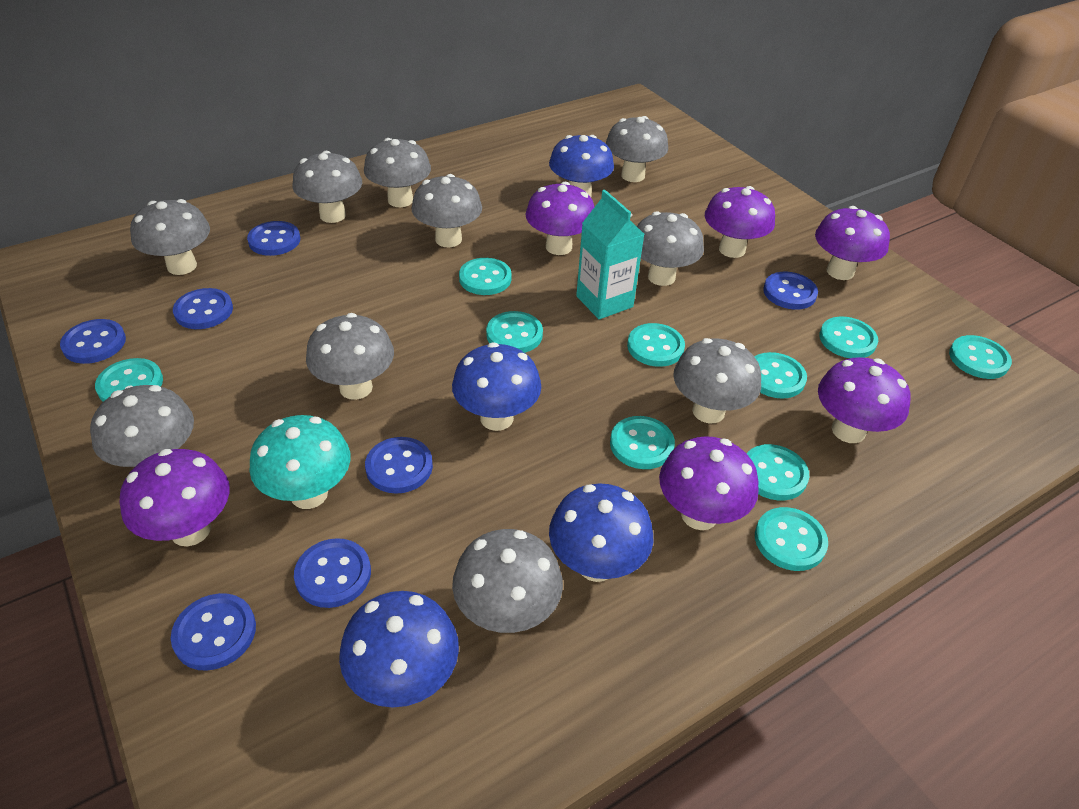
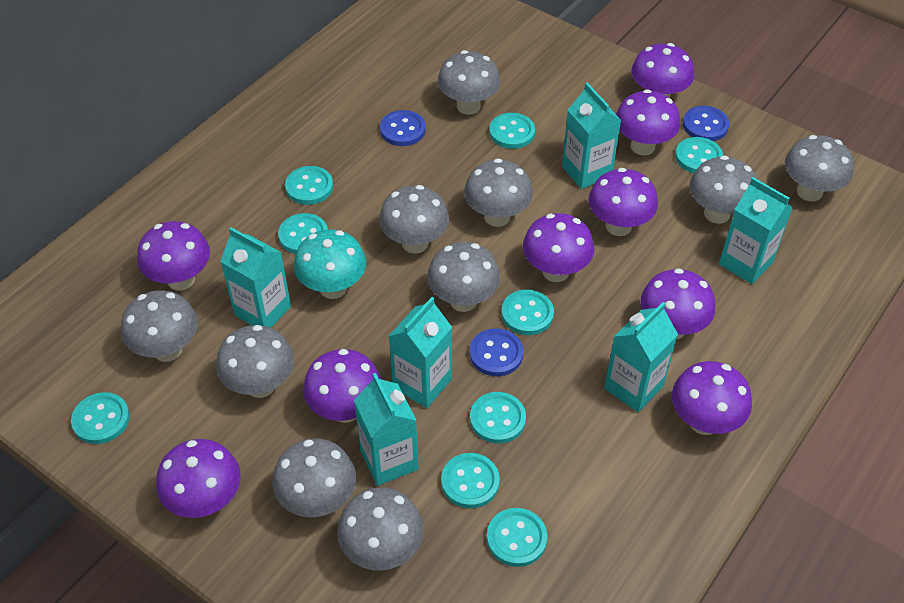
blue button: 7 -> 3
blue mushroom: 4 -> 0
purple mushroom: 6 -> 9
turquoise button: 10 -> 9
turquoise carton: 1 -> 6

